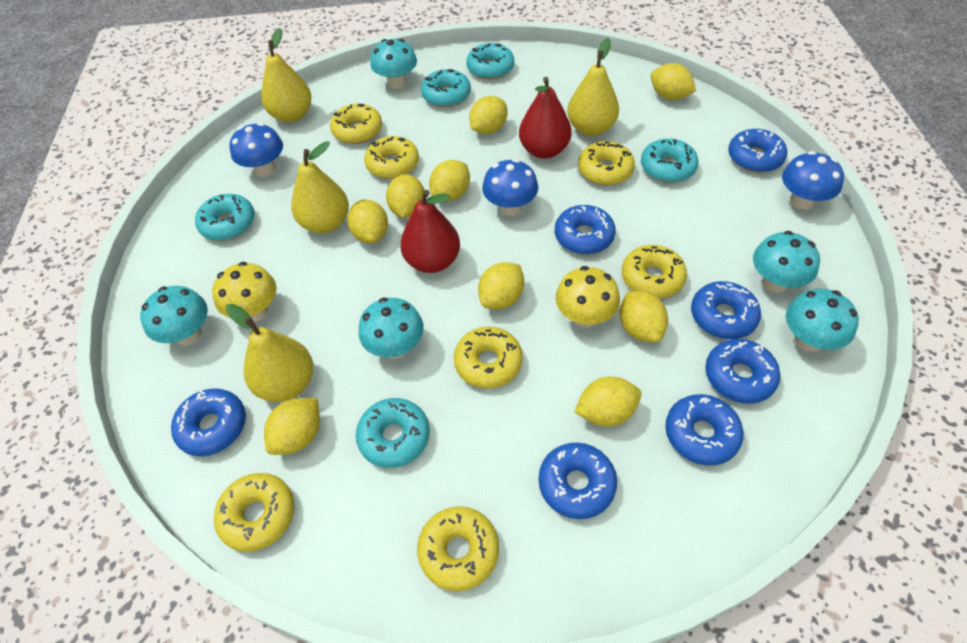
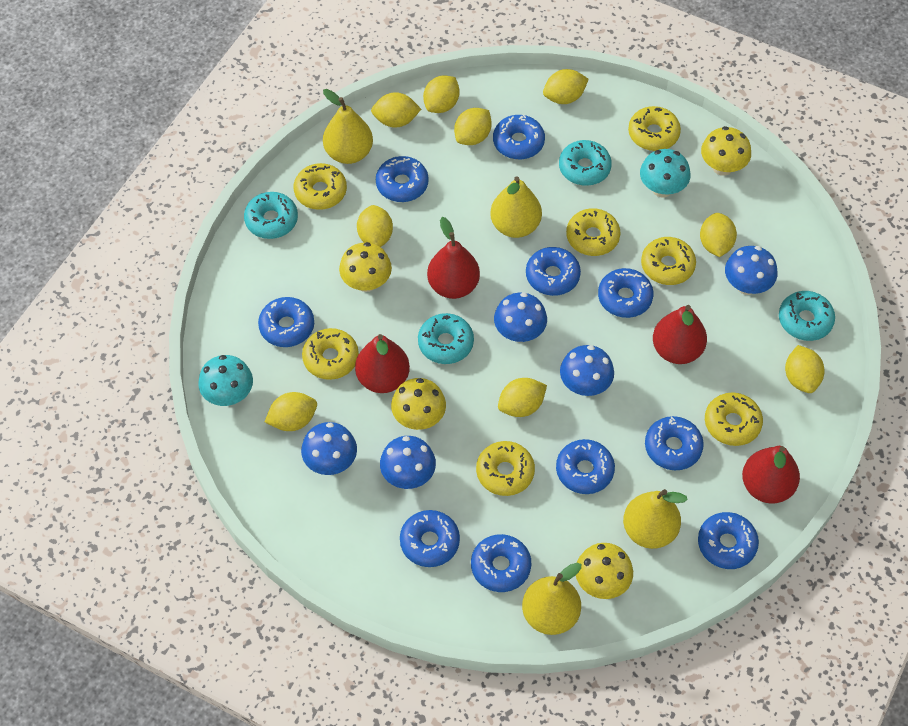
blue donut: 7 -> 10
blue mushroom: 3 -> 5
red pear: 2 -> 4
turquoise donut: 5 -> 4
turquoise mushroom: 5 -> 2
yellow mushroom: 2 -> 4

